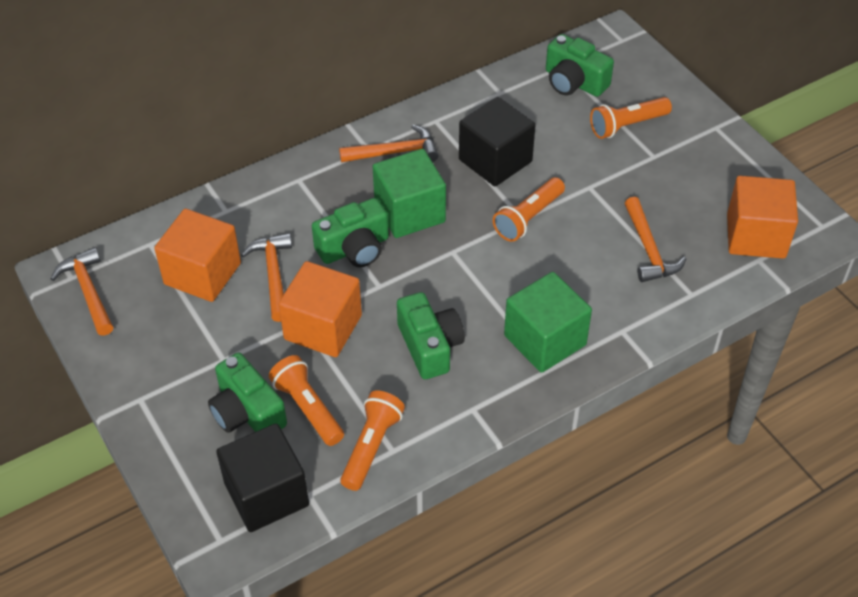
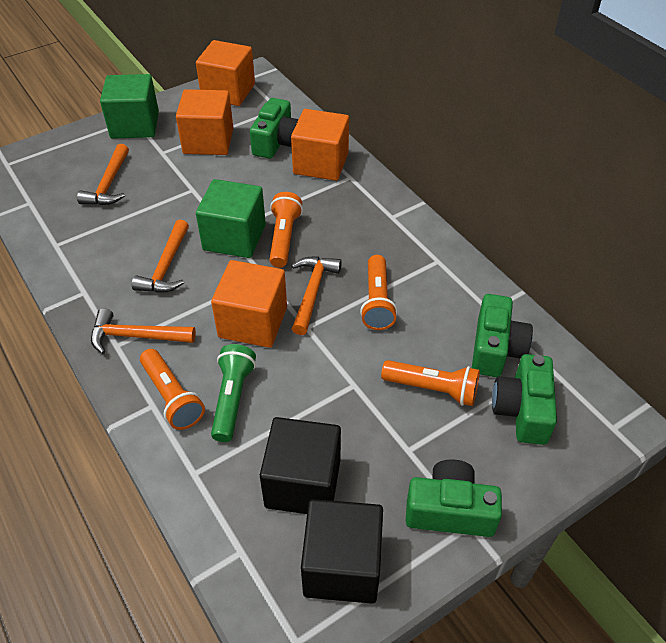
green flashlight: 0 -> 1
orange cube: 3 -> 4

